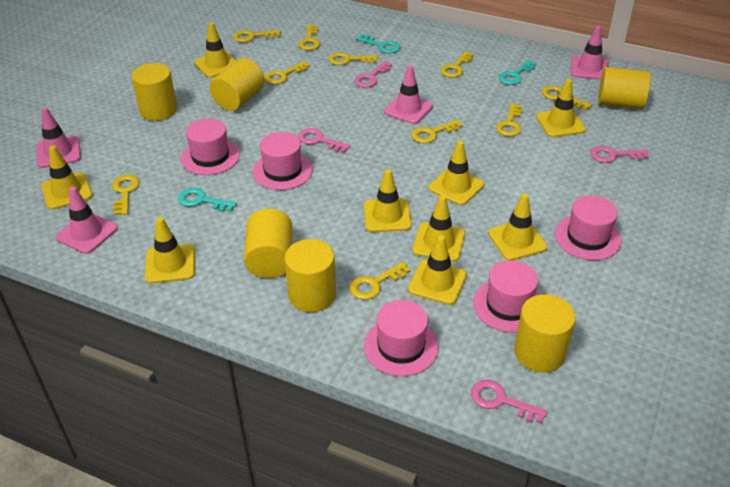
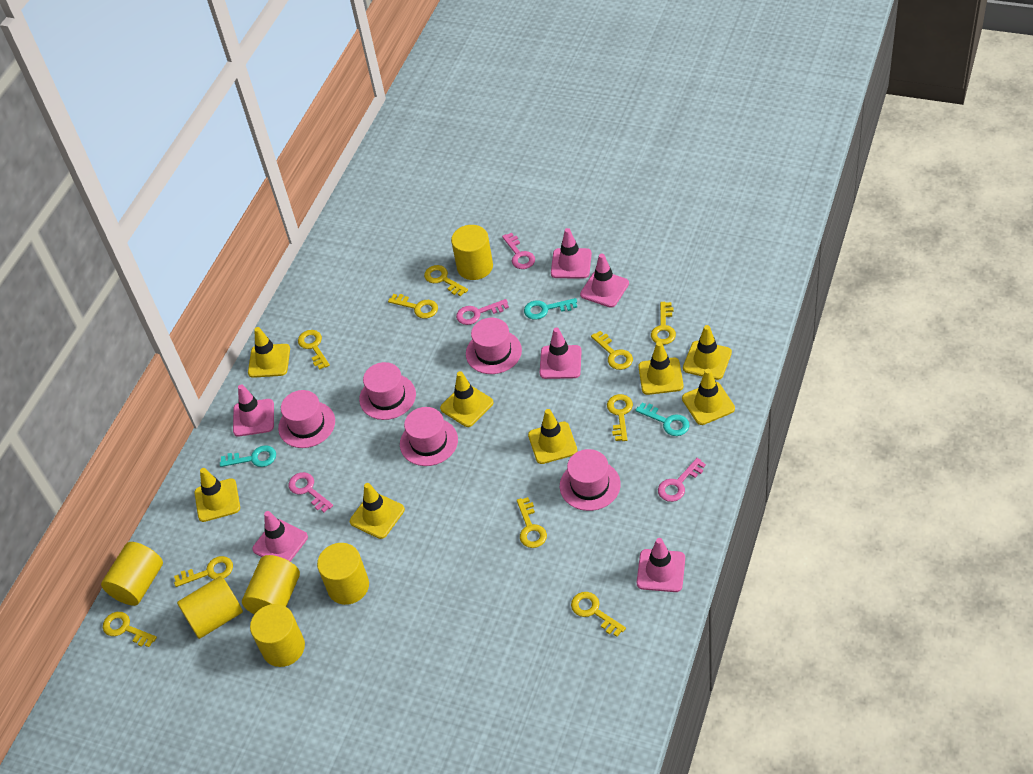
pink traffic cone: 4 -> 6
yellow traffic cone: 9 -> 8

